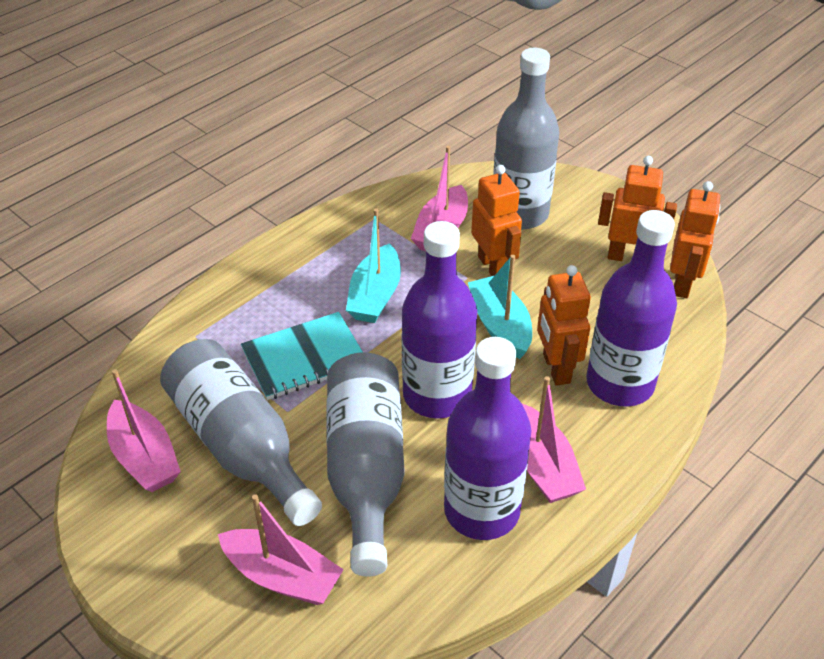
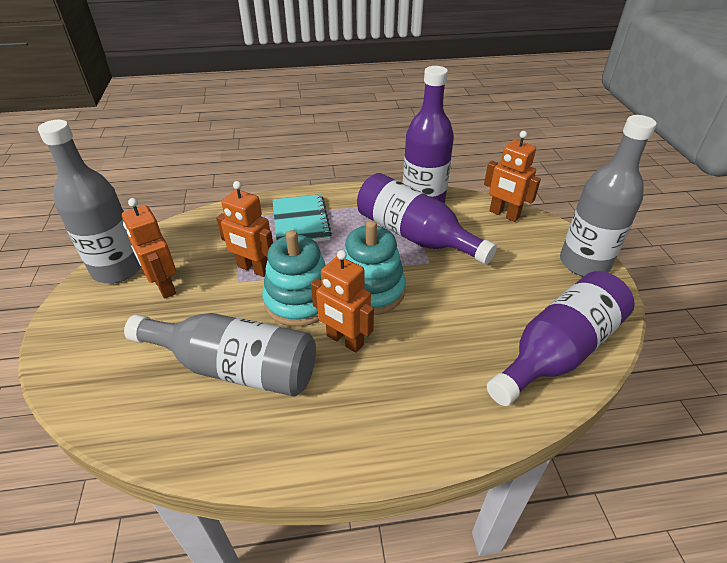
pink boat: 4 -> 0
turquoise boat: 2 -> 0
turquoise stacking toy: 0 -> 2

